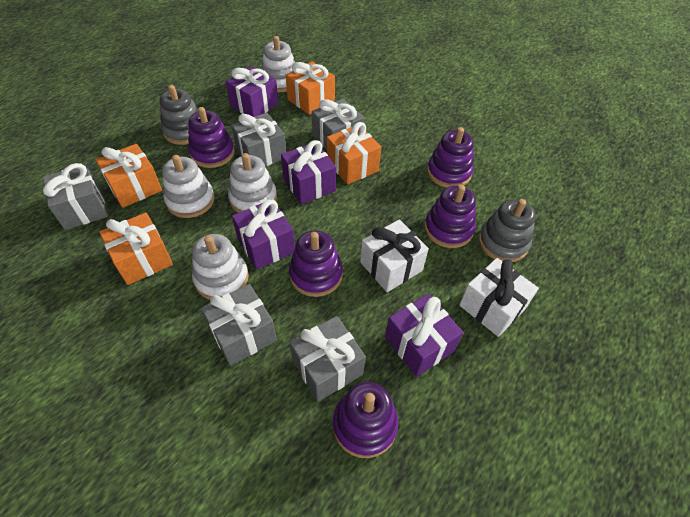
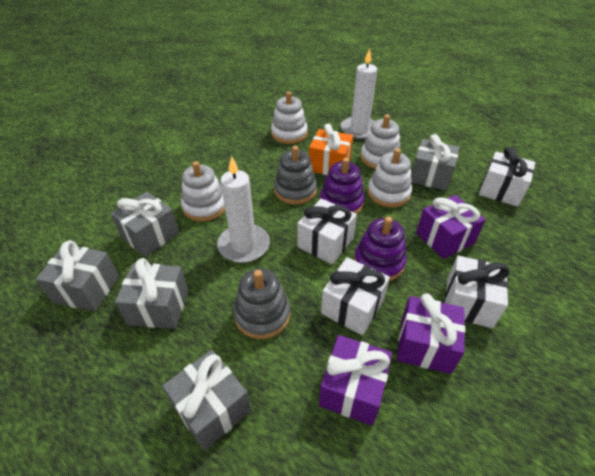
orange gift: 4 -> 1
purple gift: 4 -> 3
purple stacking toy: 5 -> 2
white candle: 0 -> 2
white gift: 2 -> 4

